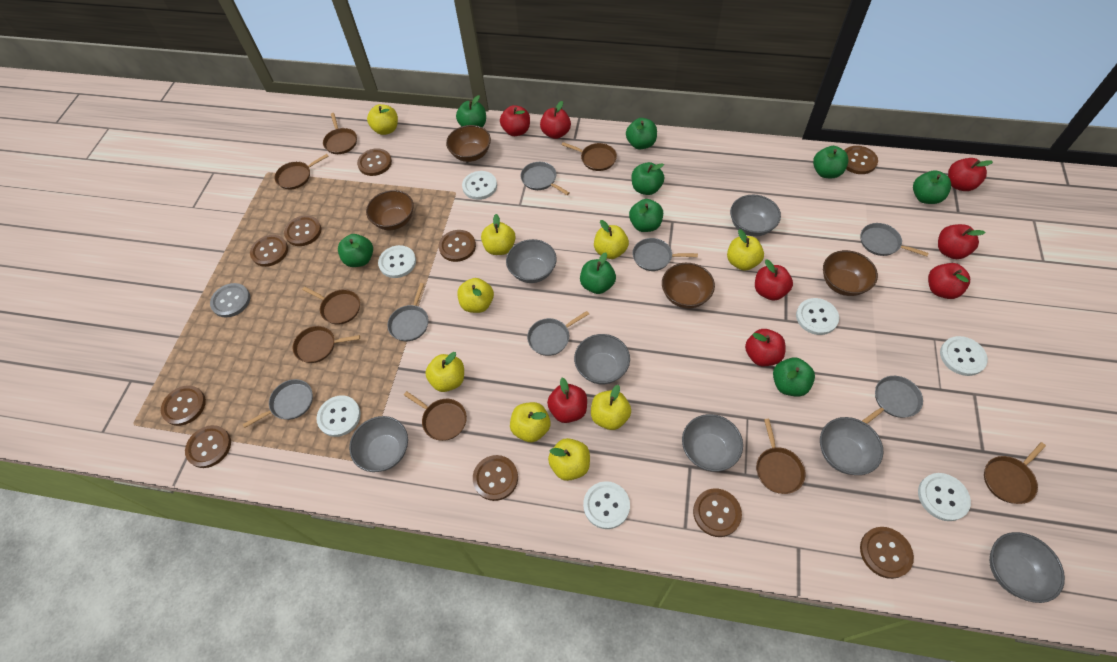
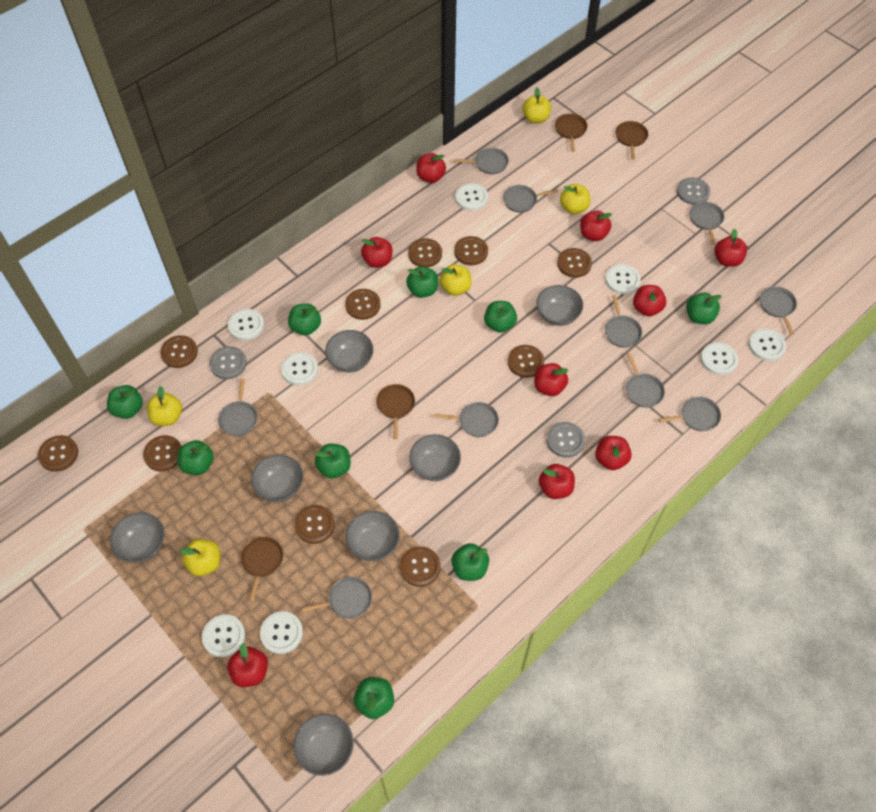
brown bowl: 4 -> 0
brown pan: 8 -> 4
grey button: 1 -> 3
grey pan: 7 -> 10
red apple: 8 -> 9
white button: 7 -> 8
yellow apple: 9 -> 5

